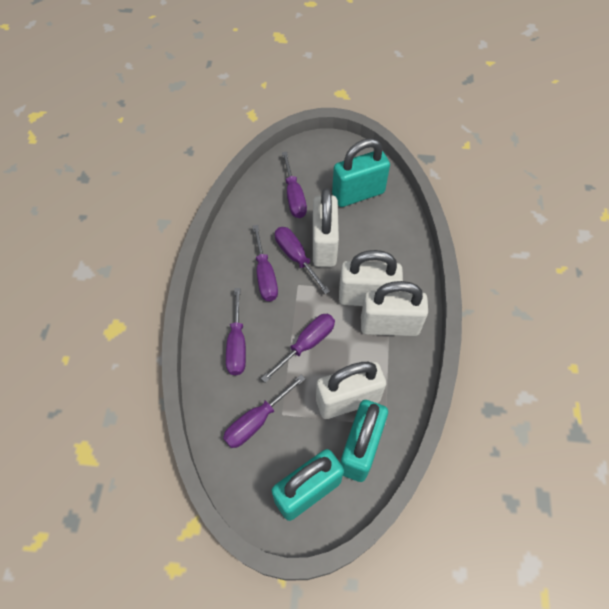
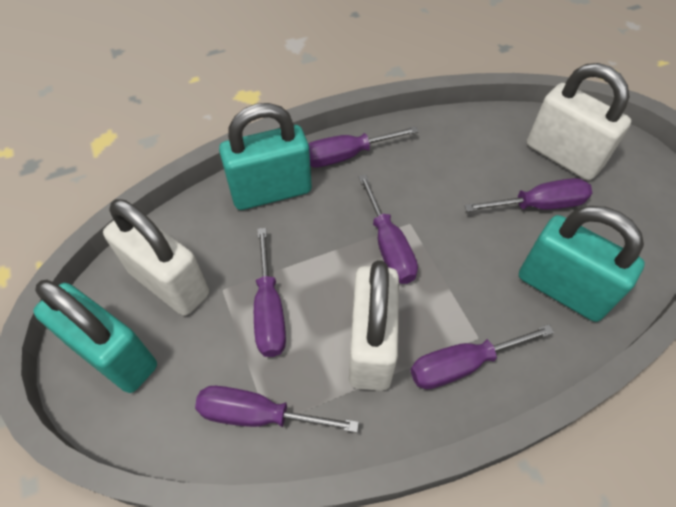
white padlock: 4 -> 3

